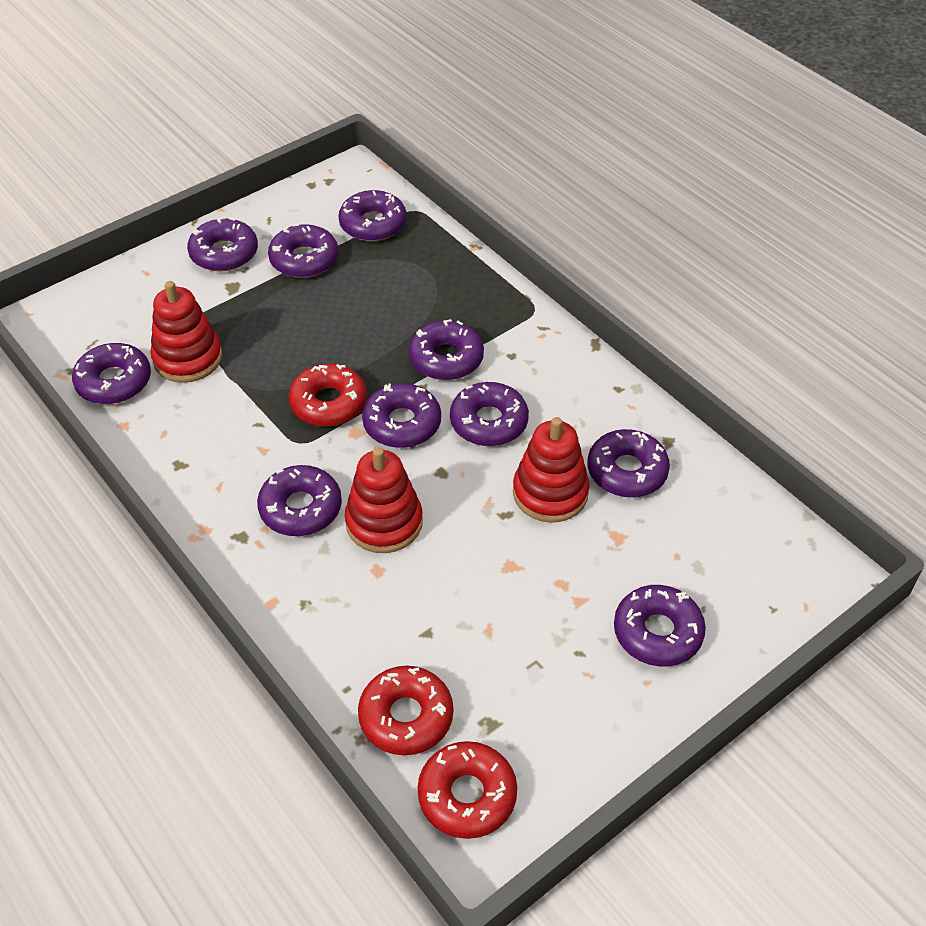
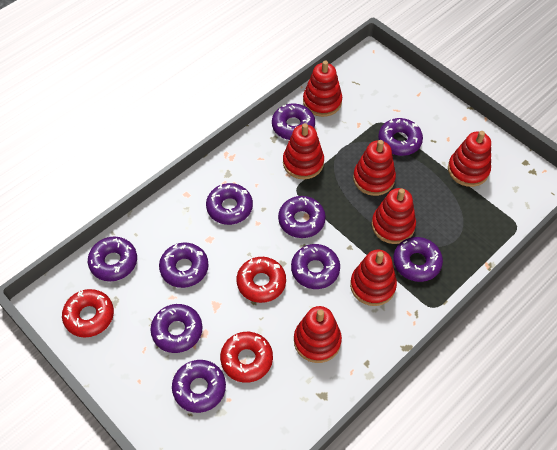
red stacking toy: 3 -> 7

